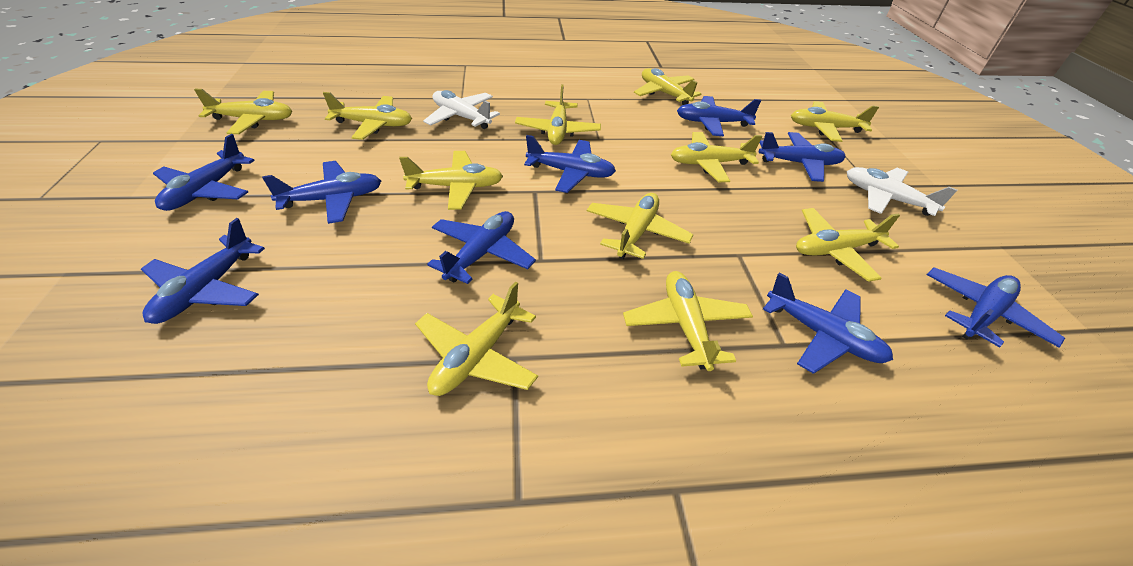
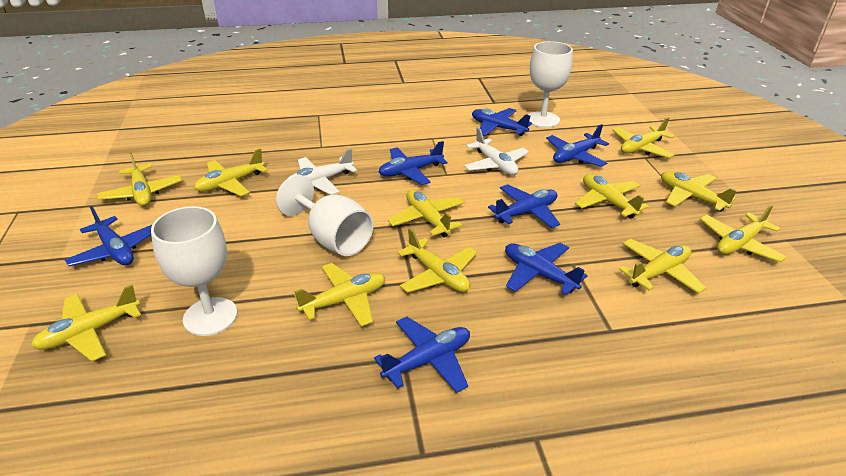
blue plane: 9 -> 7
white goblet: 0 -> 3

